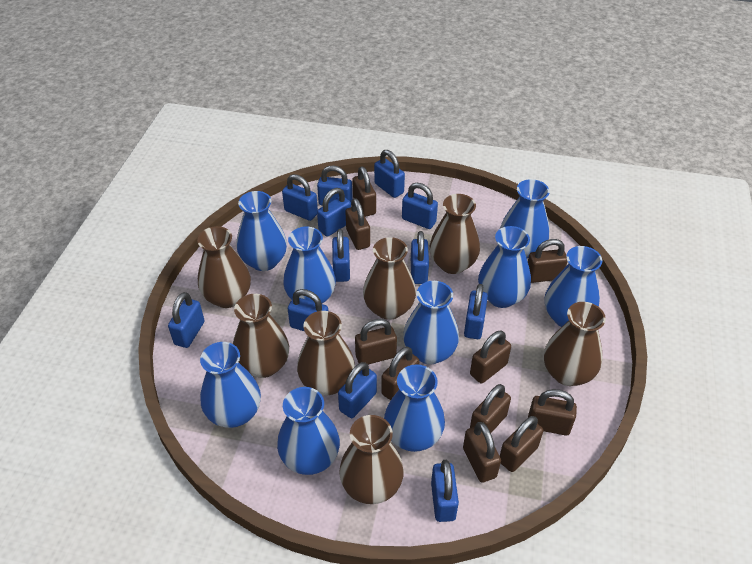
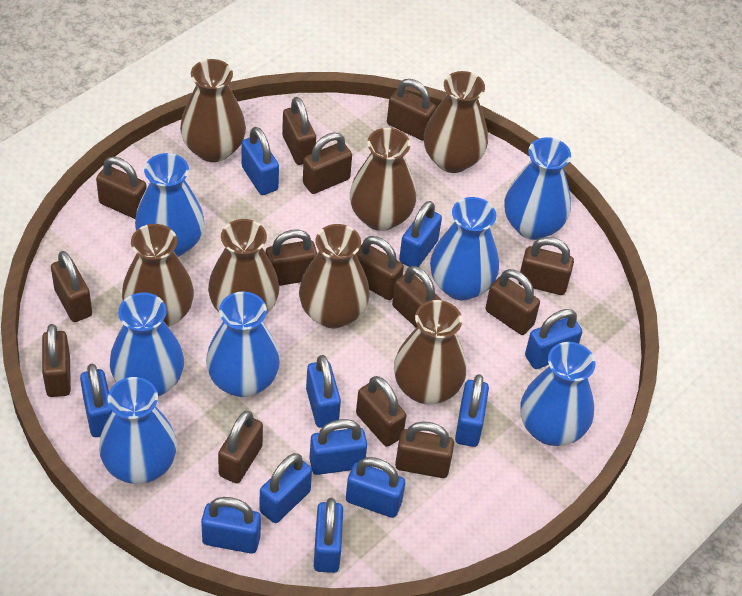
blue padlock: 12 -> 11
blue vase: 9 -> 7
brown padlock: 10 -> 14

